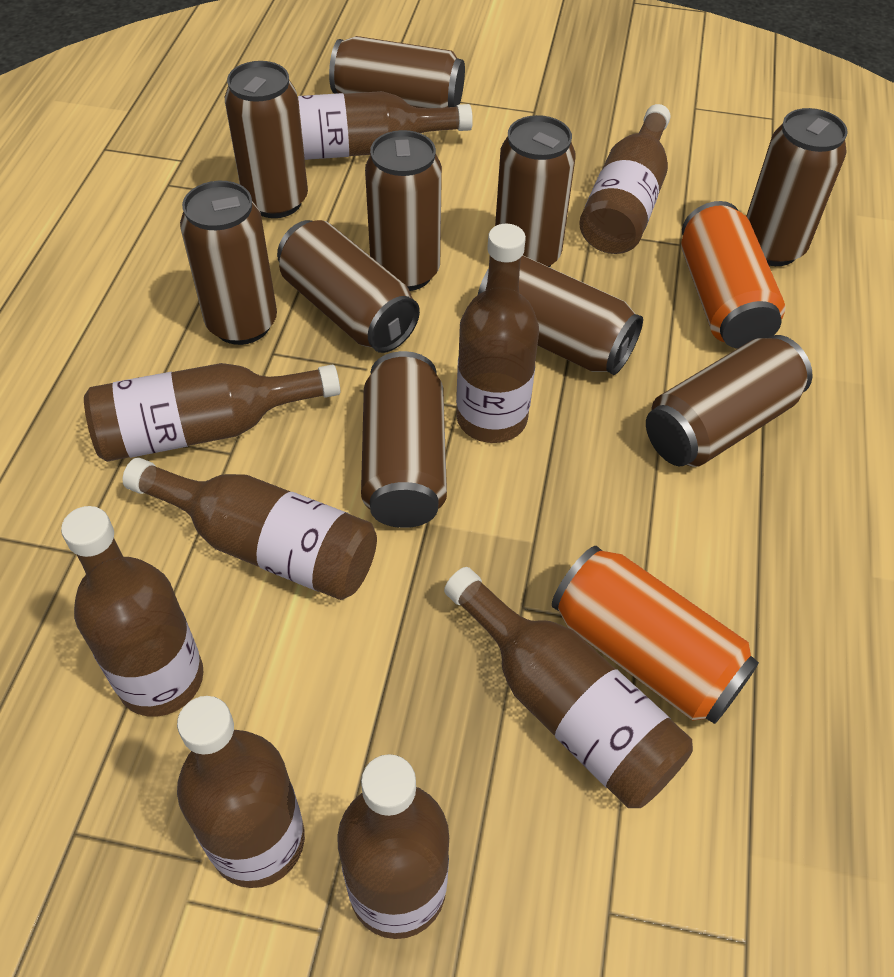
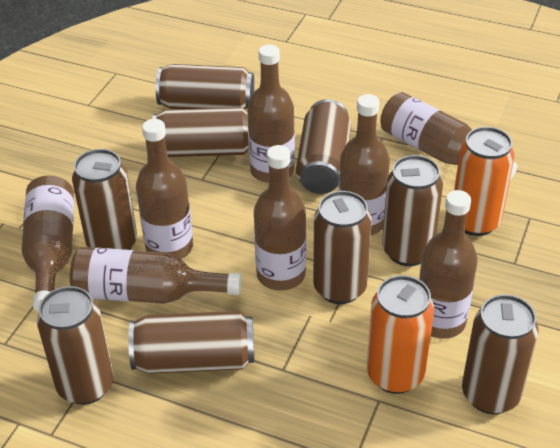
brown bottle: 9 -> 8
brown can: 10 -> 9

